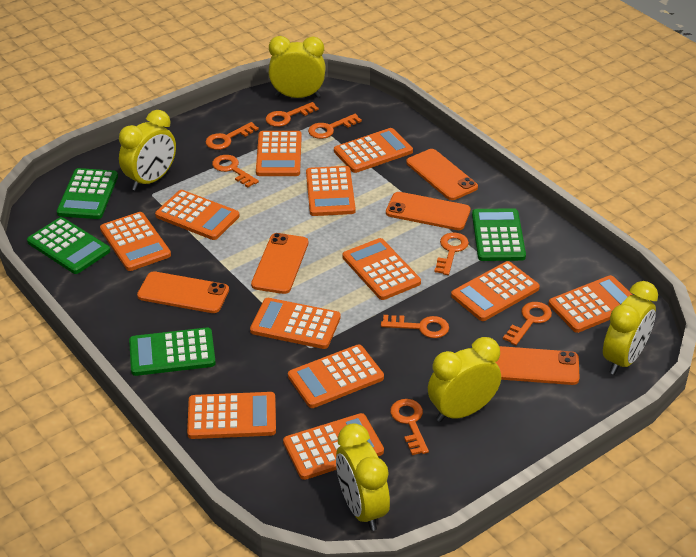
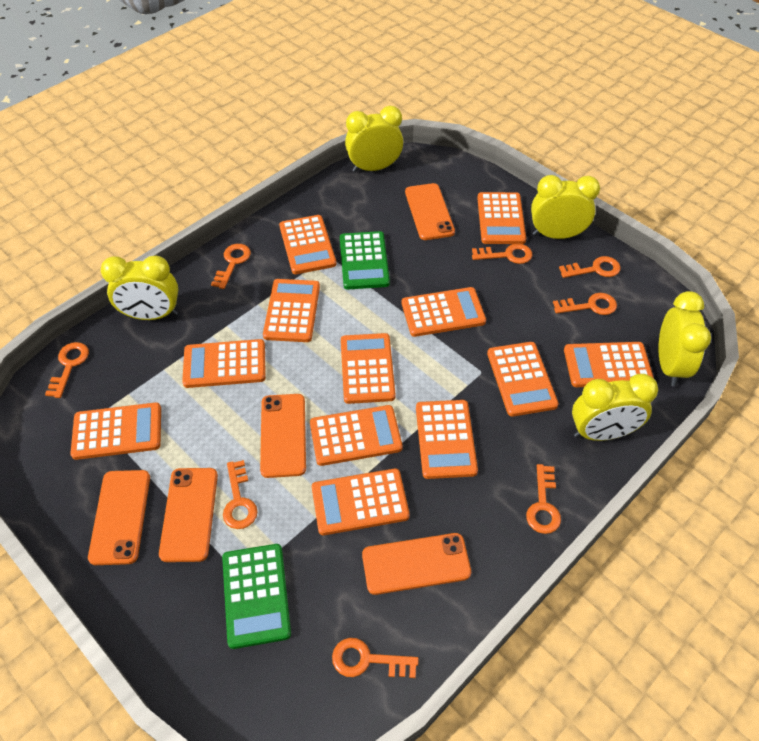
green calculator: 4 -> 2

